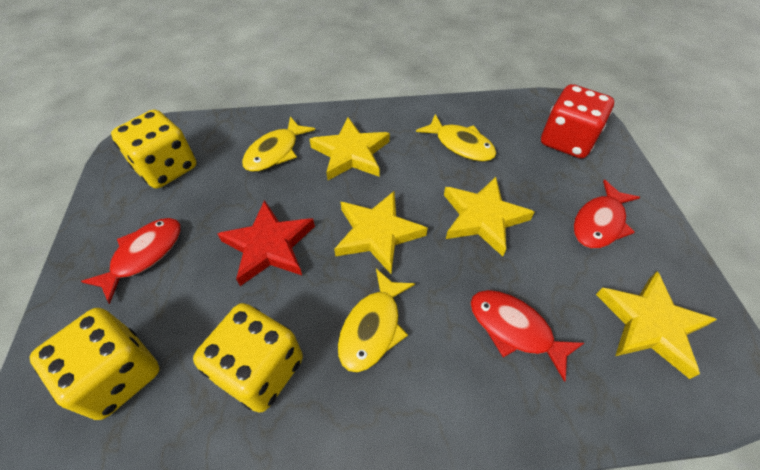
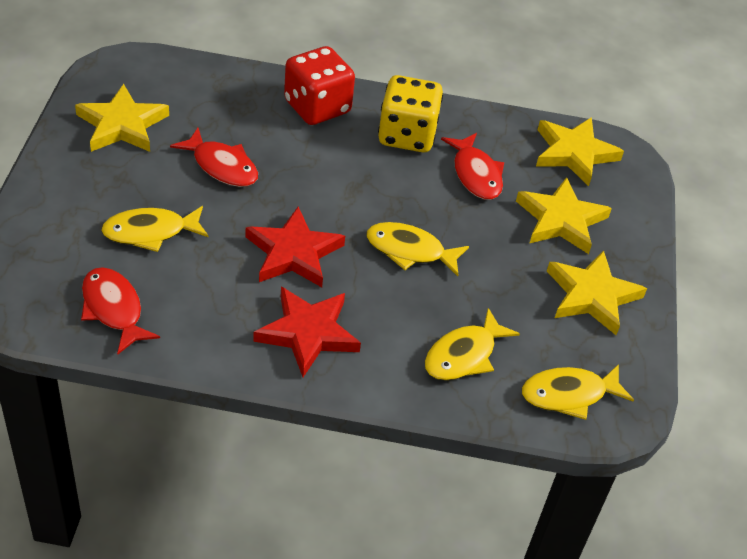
red star: 1 -> 2
yellow dice: 3 -> 1
yellow fish: 3 -> 4

